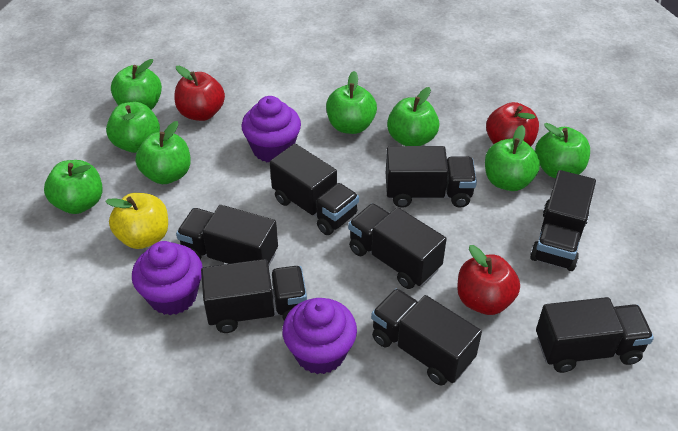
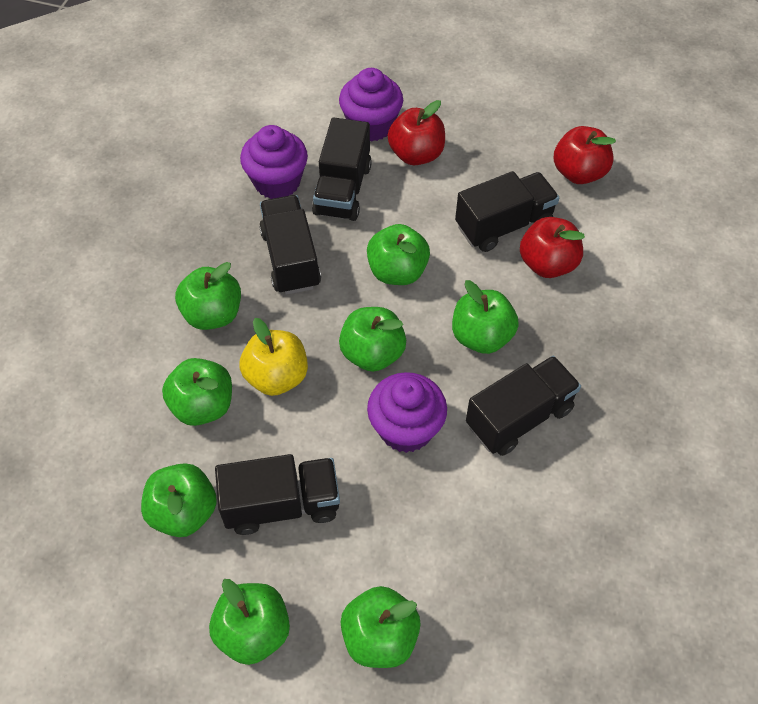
black truck: 8 -> 5

